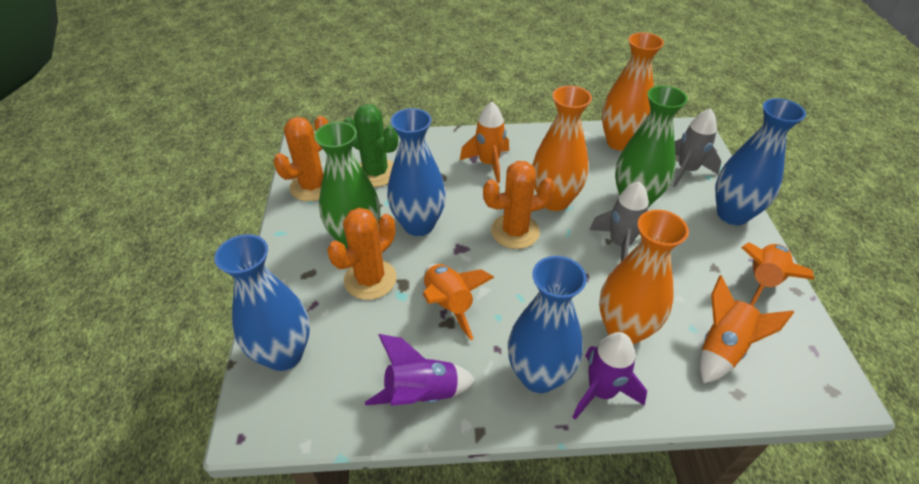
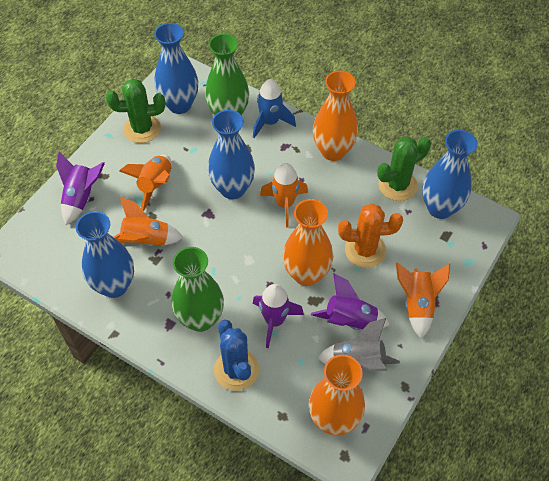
blue cactus: 0 -> 1
blue rocket: 0 -> 1
green cactus: 1 -> 2
grey rocket: 2 -> 1
orange cactus: 3 -> 1
purple rocket: 2 -> 3

